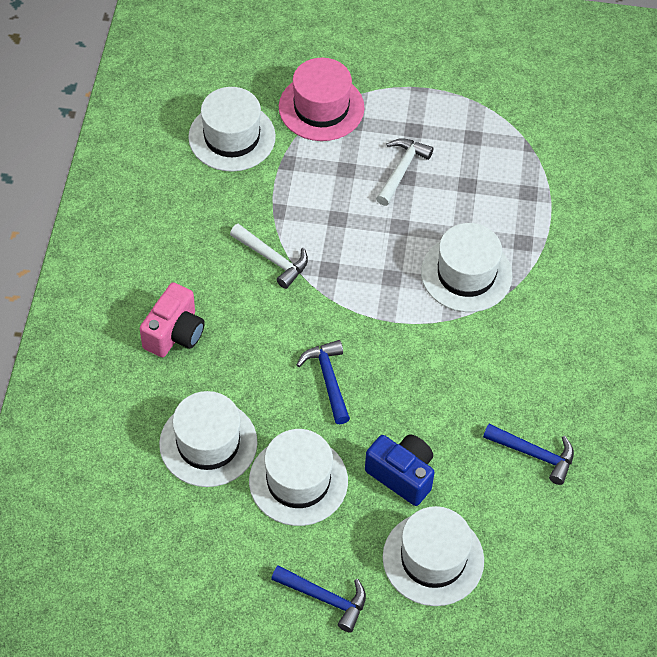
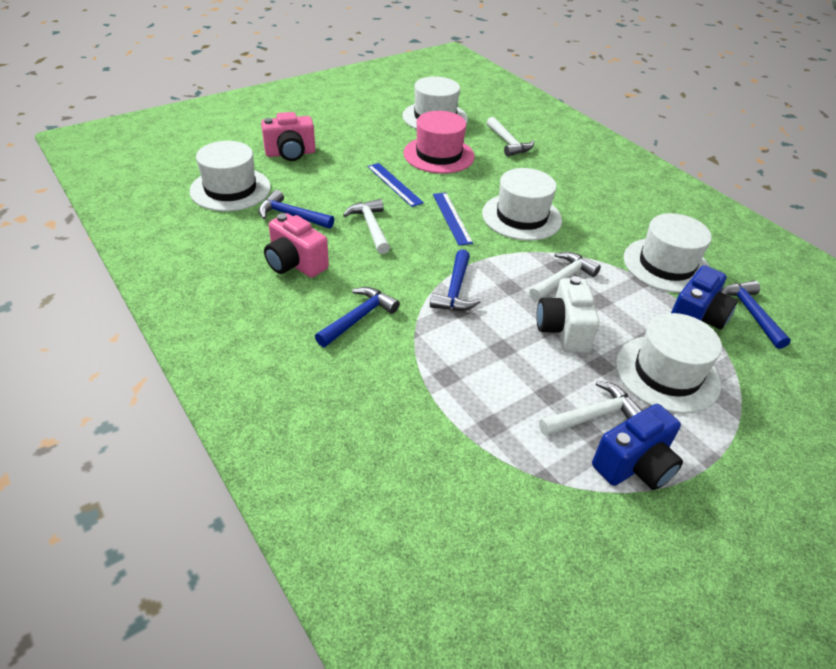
blue camera: 1 -> 2
blue hammer: 3 -> 4
blue ruler: 0 -> 2
pink camera: 1 -> 2
white camera: 0 -> 1
white hammer: 2 -> 4

